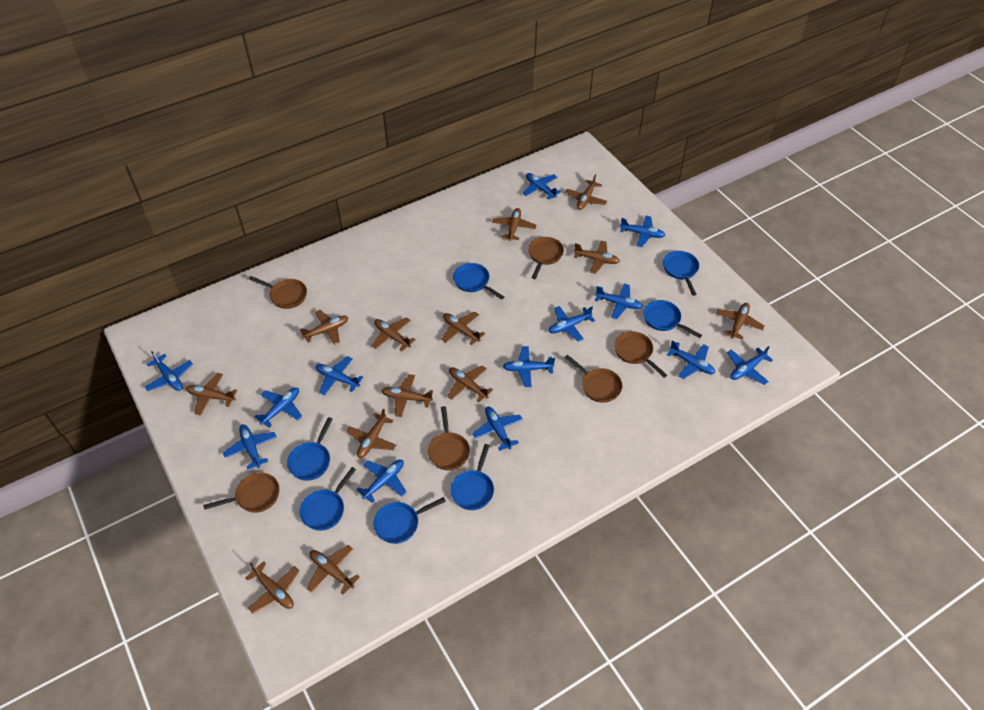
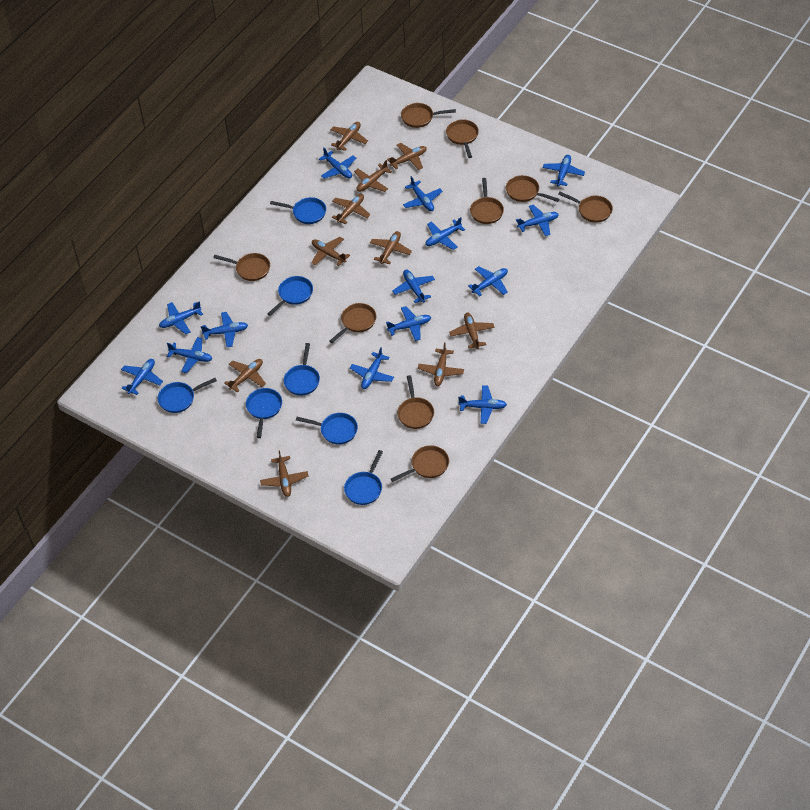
blue plane: 13 -> 14
brown pan: 6 -> 9
brown plane: 13 -> 10

